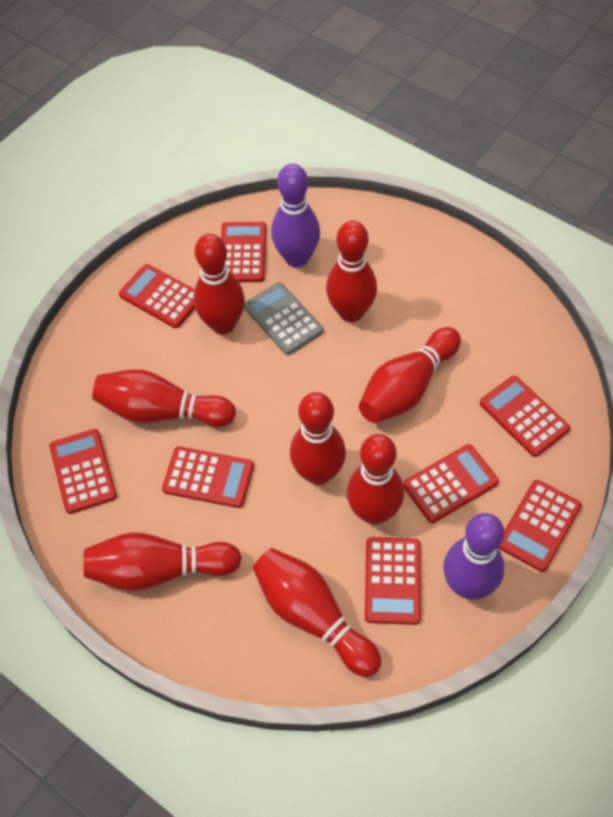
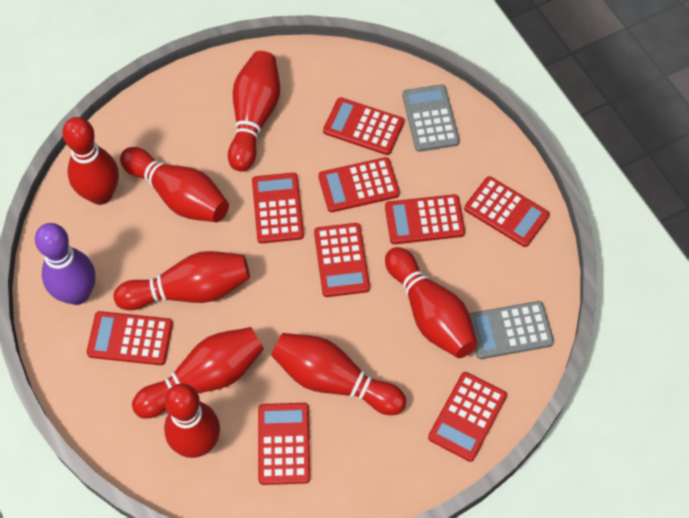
grey calculator: 1 -> 2
purple bowling pin: 2 -> 1
red calculator: 8 -> 9

